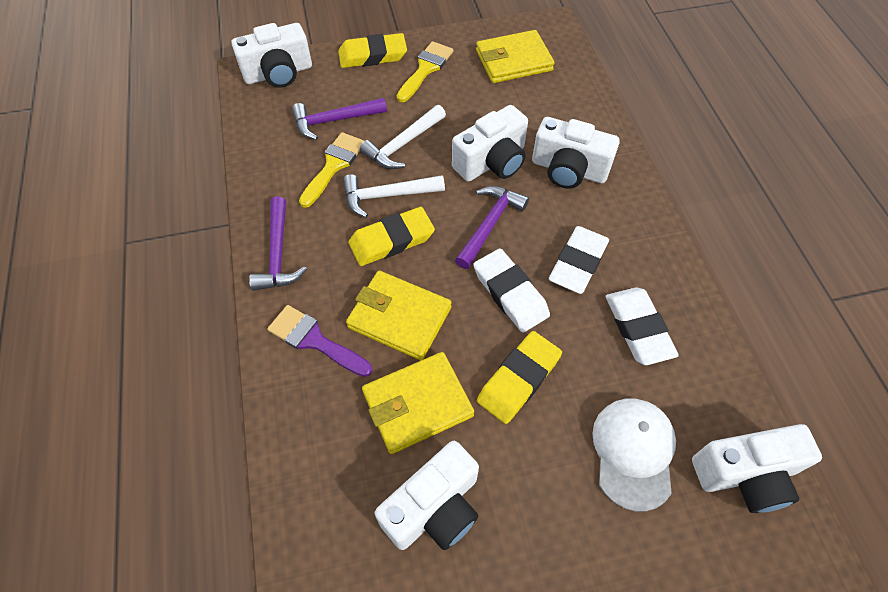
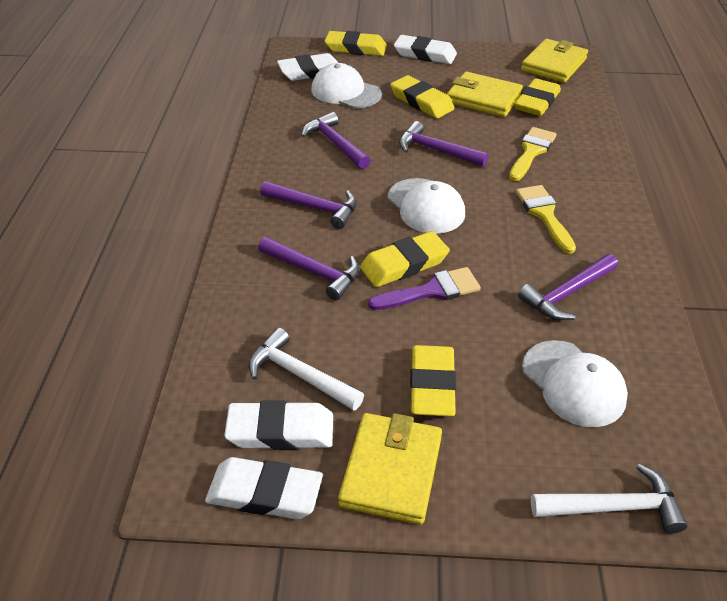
purple hammer: 3 -> 5
white camera: 5 -> 0
white cap: 1 -> 3
white eraser: 3 -> 4
yellow eraser: 3 -> 5

